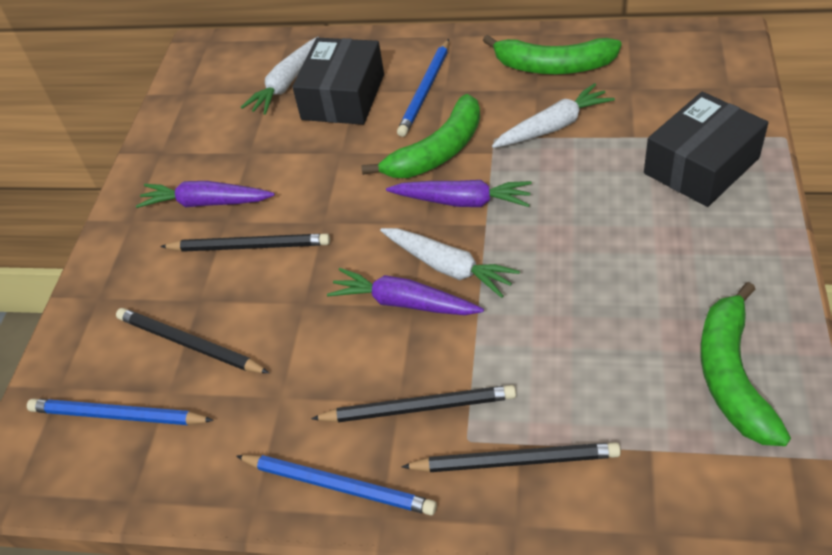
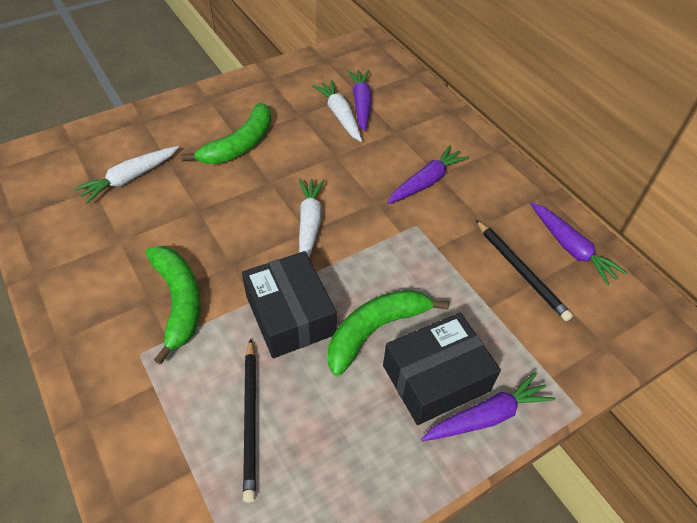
black pencil: 4 -> 2
blue pencil: 3 -> 0
purple carrot: 3 -> 4

